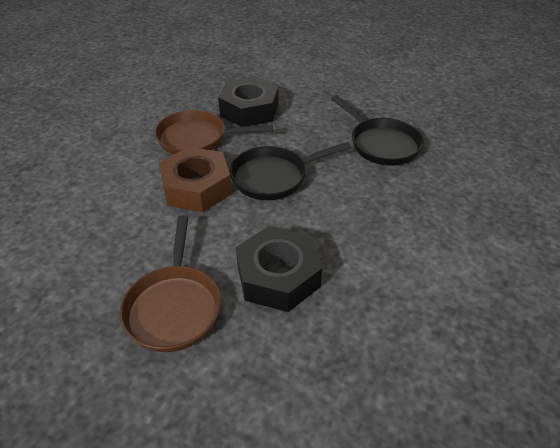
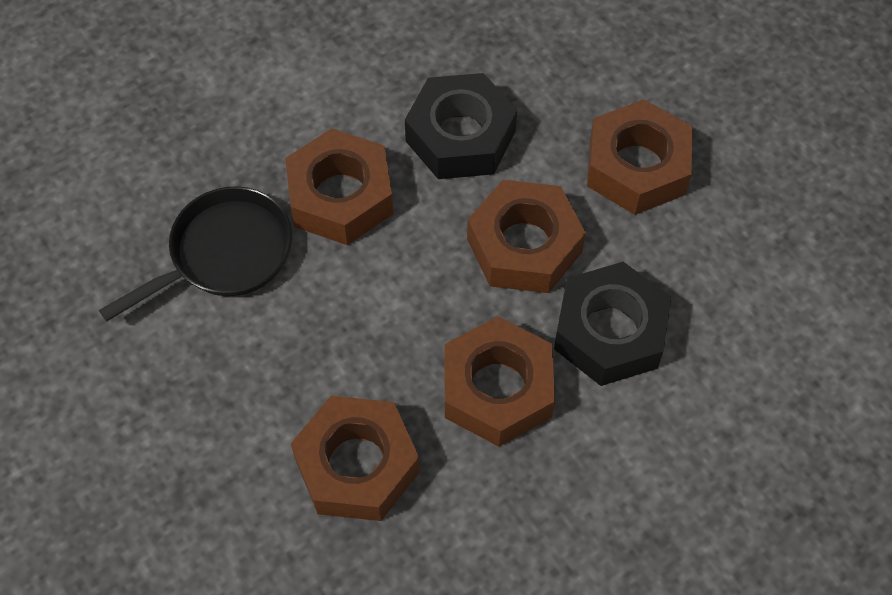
black pan: 2 -> 1
brown nut: 1 -> 5
brown pan: 2 -> 0

